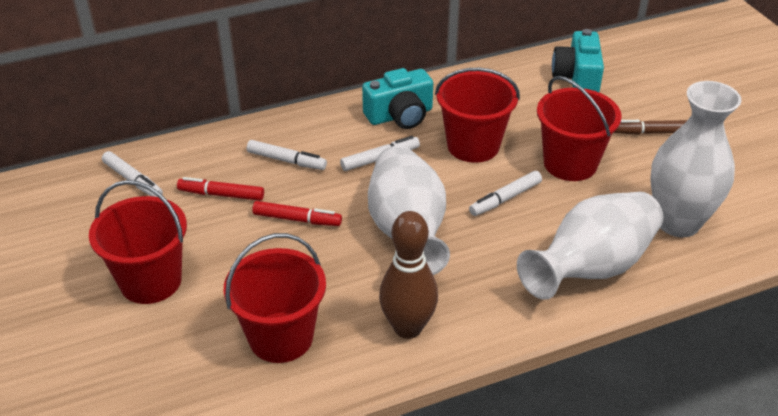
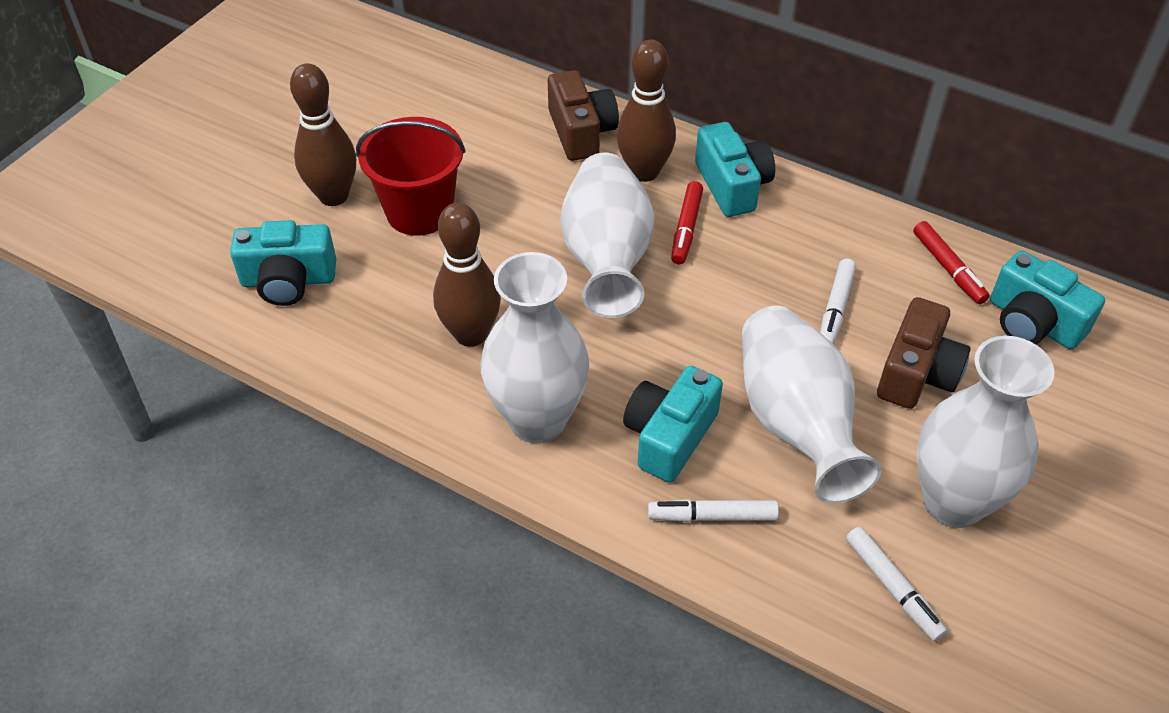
brown bowling pin: 1 -> 3
brown camera: 0 -> 2
brown marker: 1 -> 0
red bucket: 4 -> 1
turquoise camera: 2 -> 4
white marker: 4 -> 3
white vase: 3 -> 4

